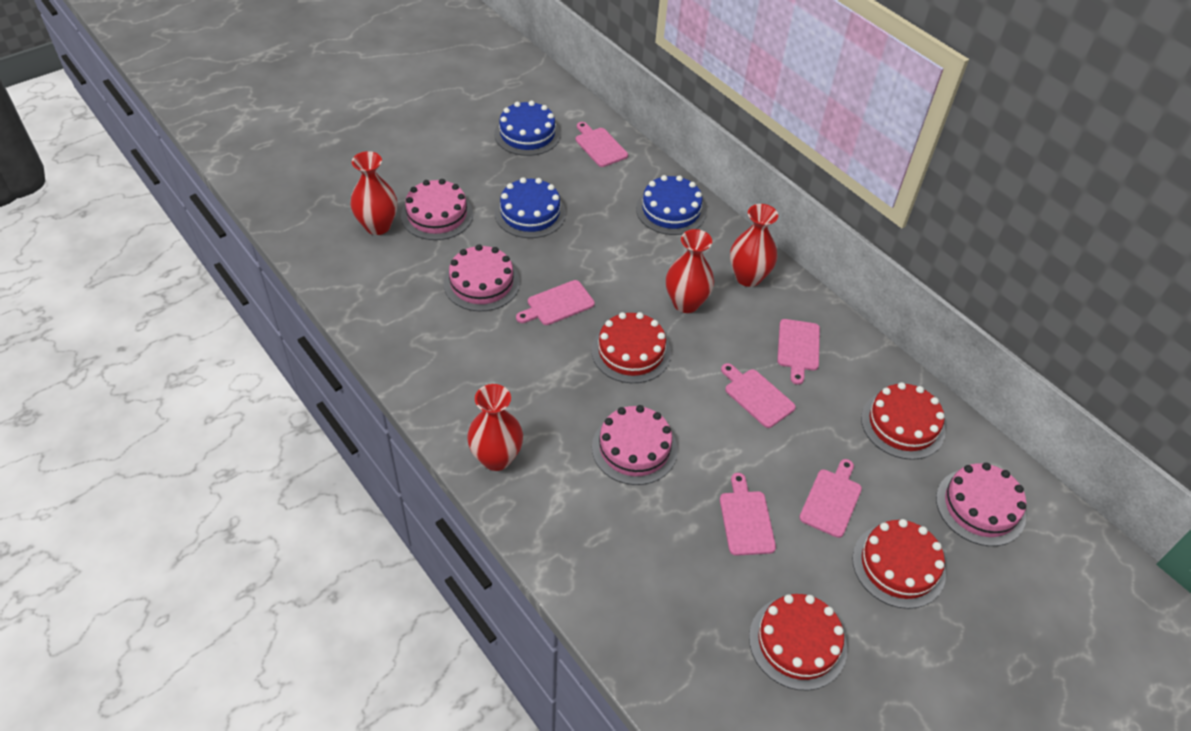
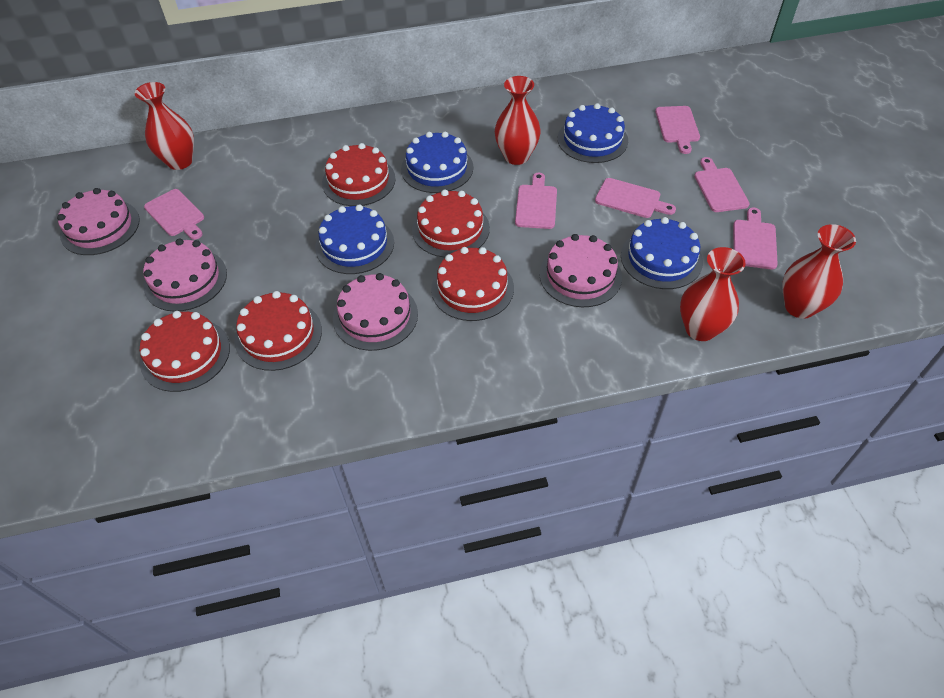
blue cake: 3 -> 4
red cake: 4 -> 5

